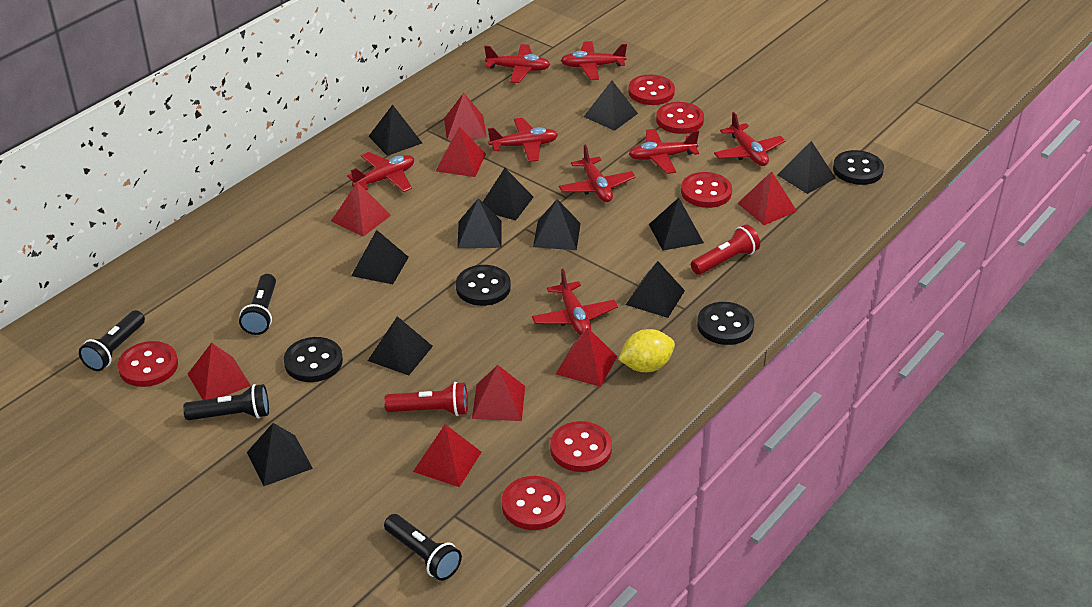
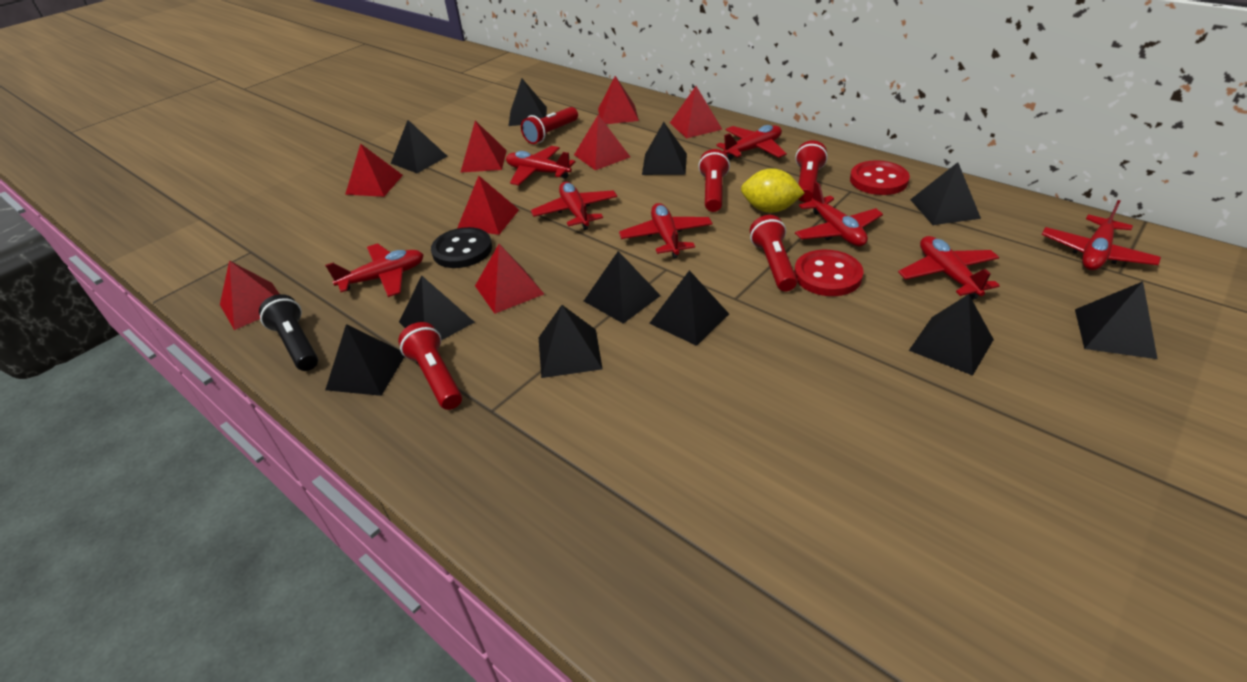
black button: 4 -> 1
black flashlight: 4 -> 1
red button: 6 -> 2
red flashlight: 2 -> 5

